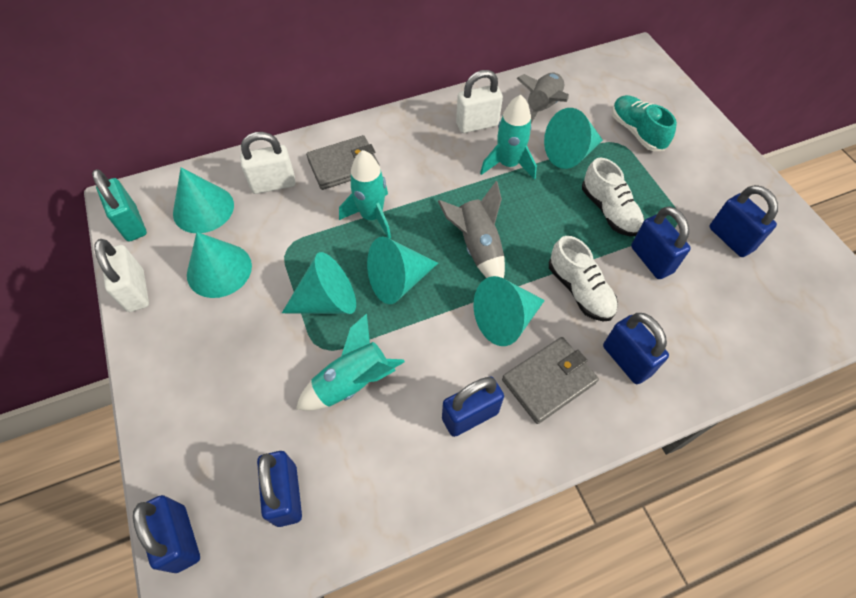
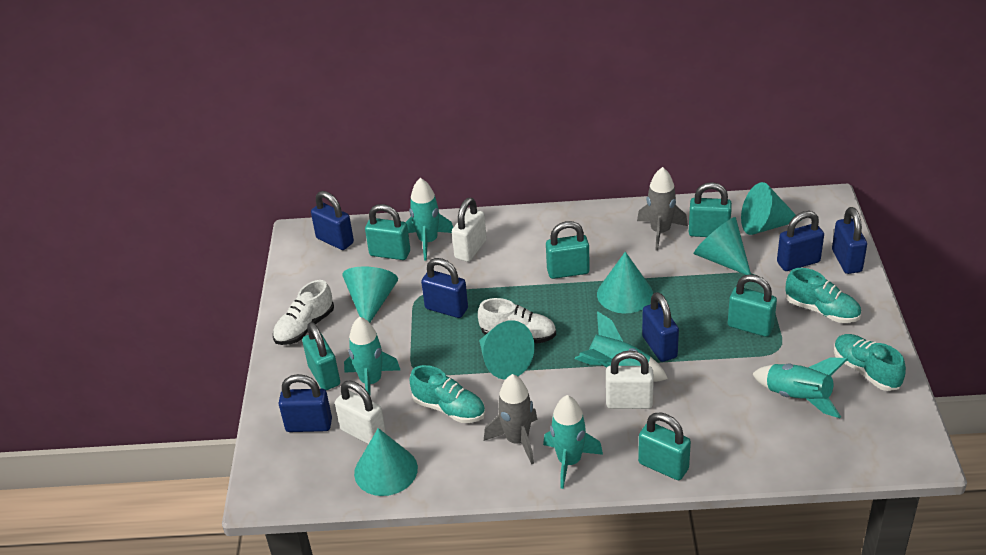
grey wallet: 2 -> 0
turquoise padlock: 1 -> 6
turquoise rocket: 3 -> 5
turquoise shoe: 1 -> 3

